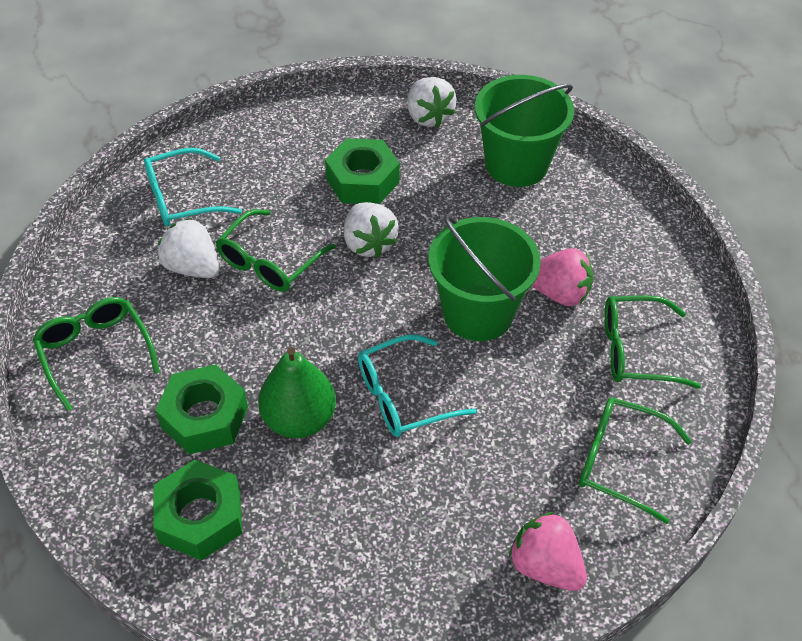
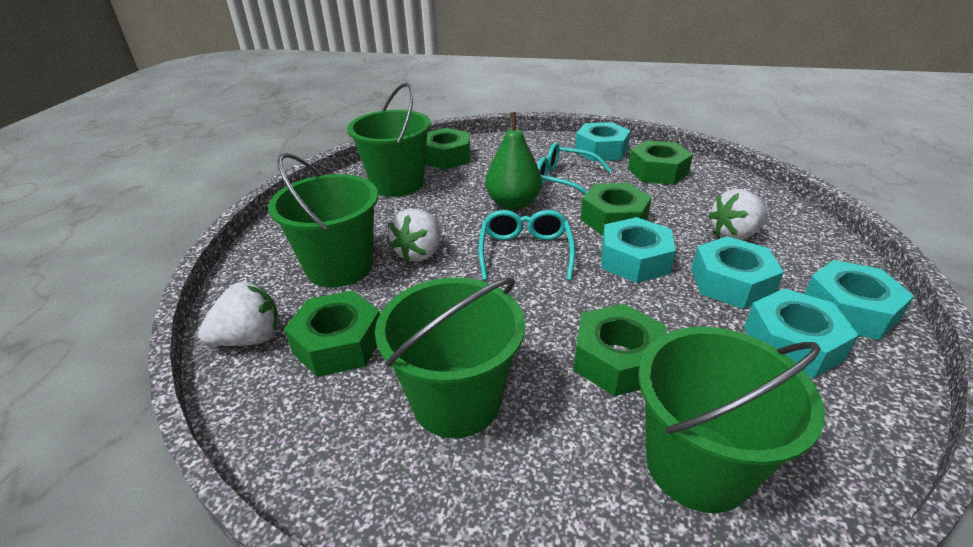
green bucket: 2 -> 4
green glasses: 4 -> 0
green nut: 3 -> 5
pink strawberry: 2 -> 0
turquoise nut: 0 -> 5

